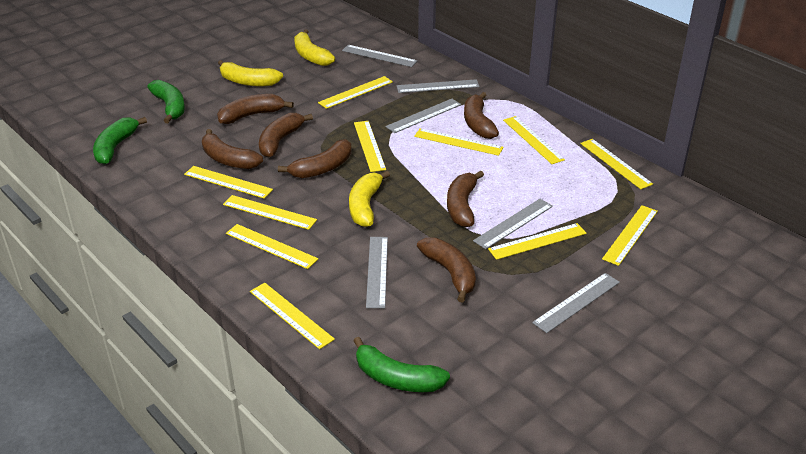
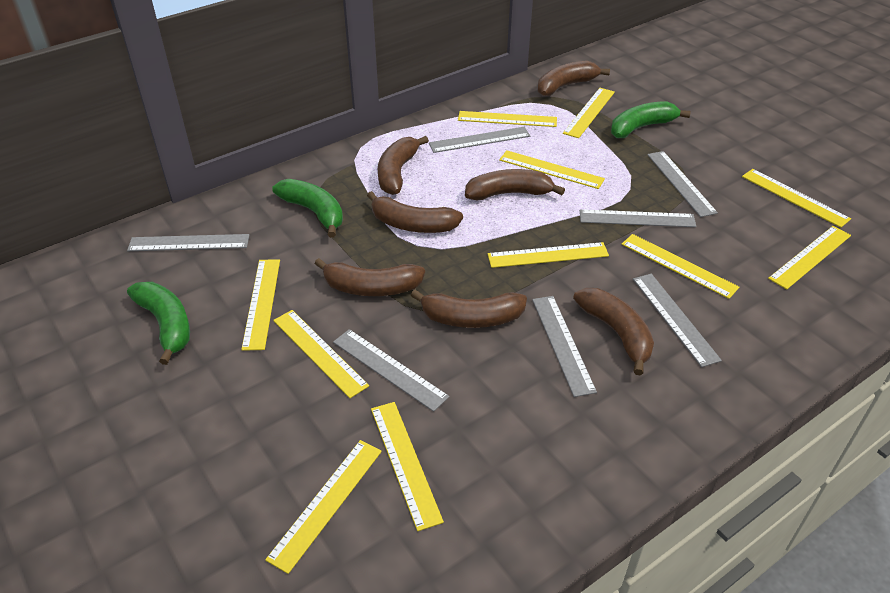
grey ruler: 6 -> 7
yellow banana: 3 -> 0

